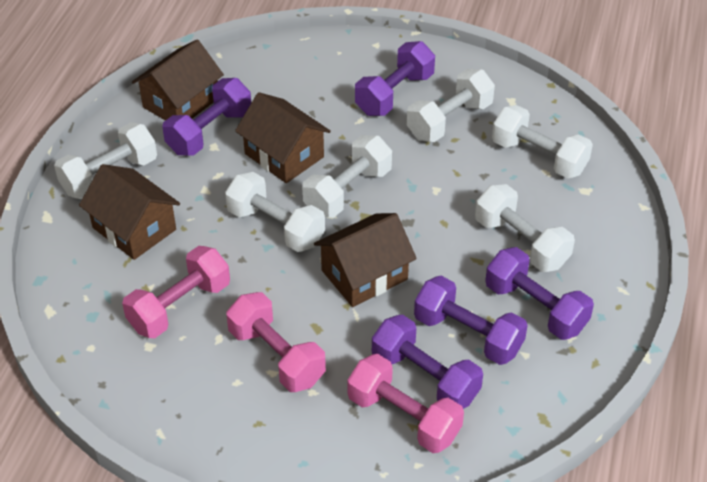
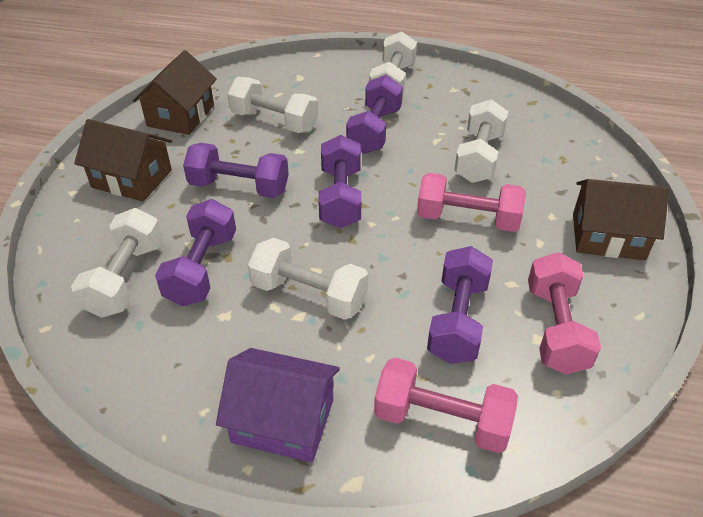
brown house: 4 -> 3
purple house: 0 -> 1
white dumbbell: 6 -> 5

